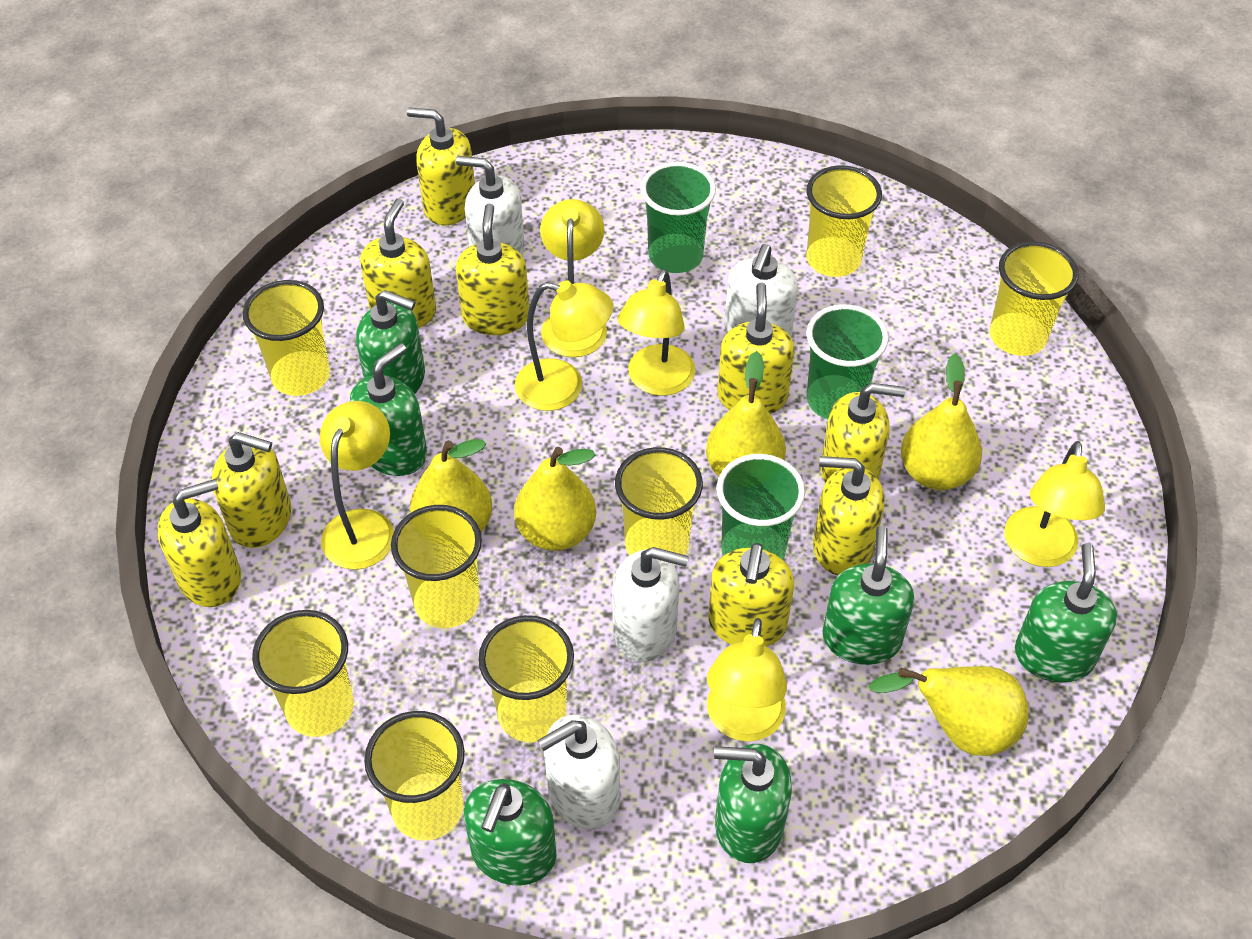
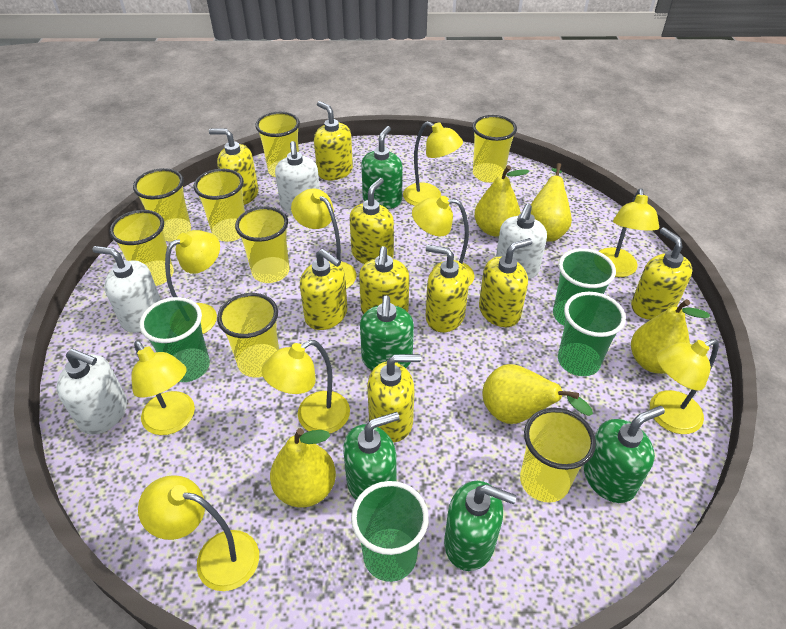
green cup: 3 -> 4
green soap dispenser: 6 -> 5
yellow lamp: 6 -> 9

